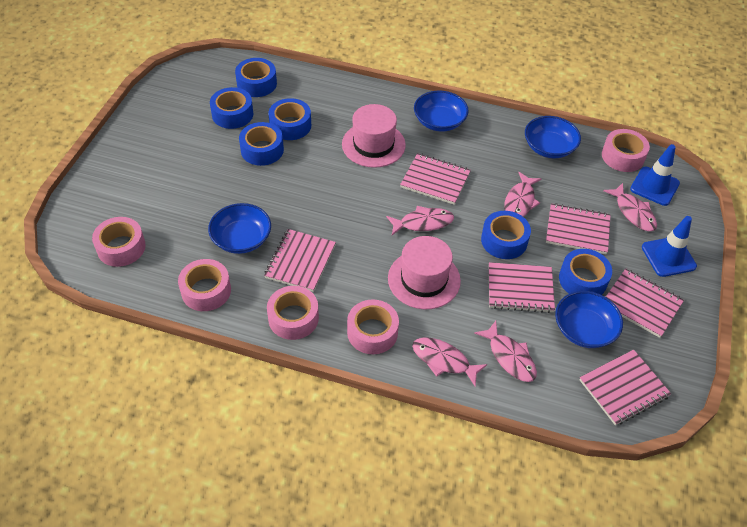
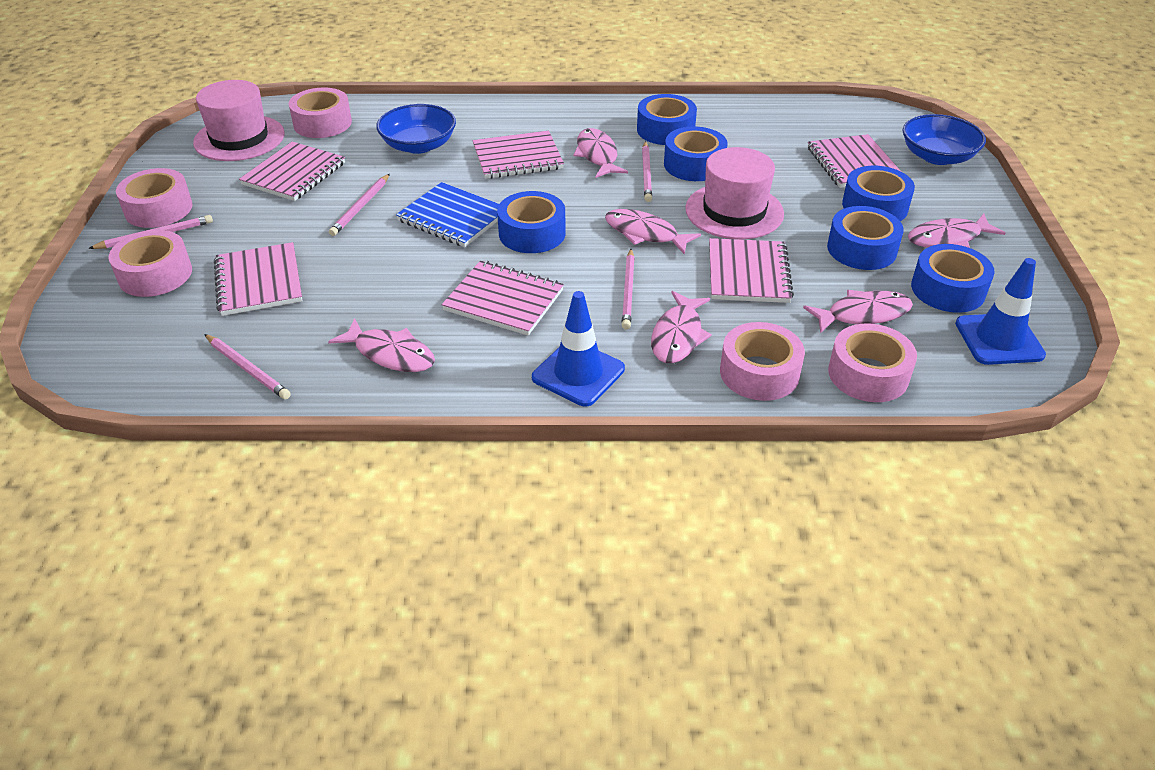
blue bowl: 4 -> 2
blue notebook: 0 -> 1
pink fish: 5 -> 6
pink pencil: 0 -> 5

